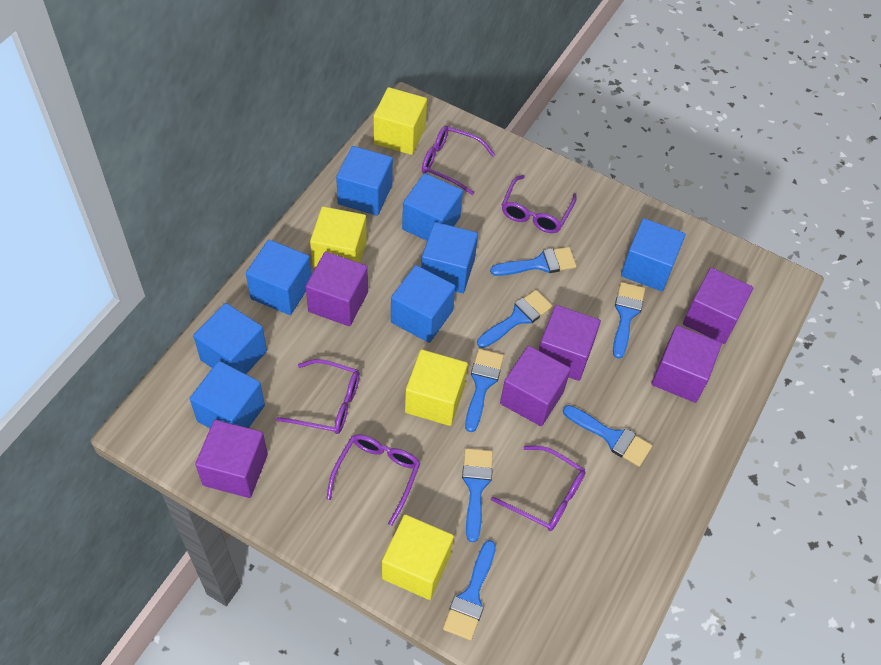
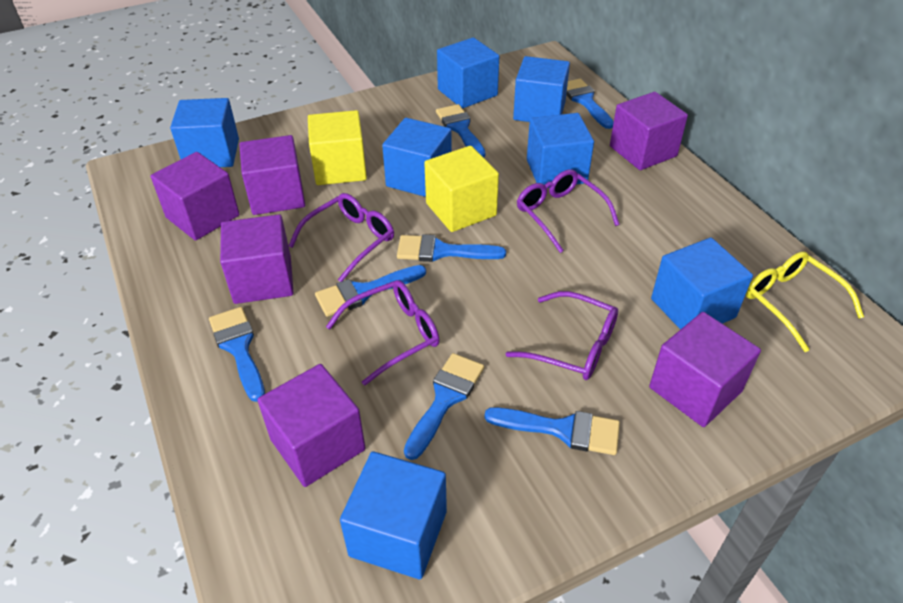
blue cube: 8 -> 7
purple glasses: 5 -> 4
yellow cube: 4 -> 2
yellow glasses: 0 -> 1

